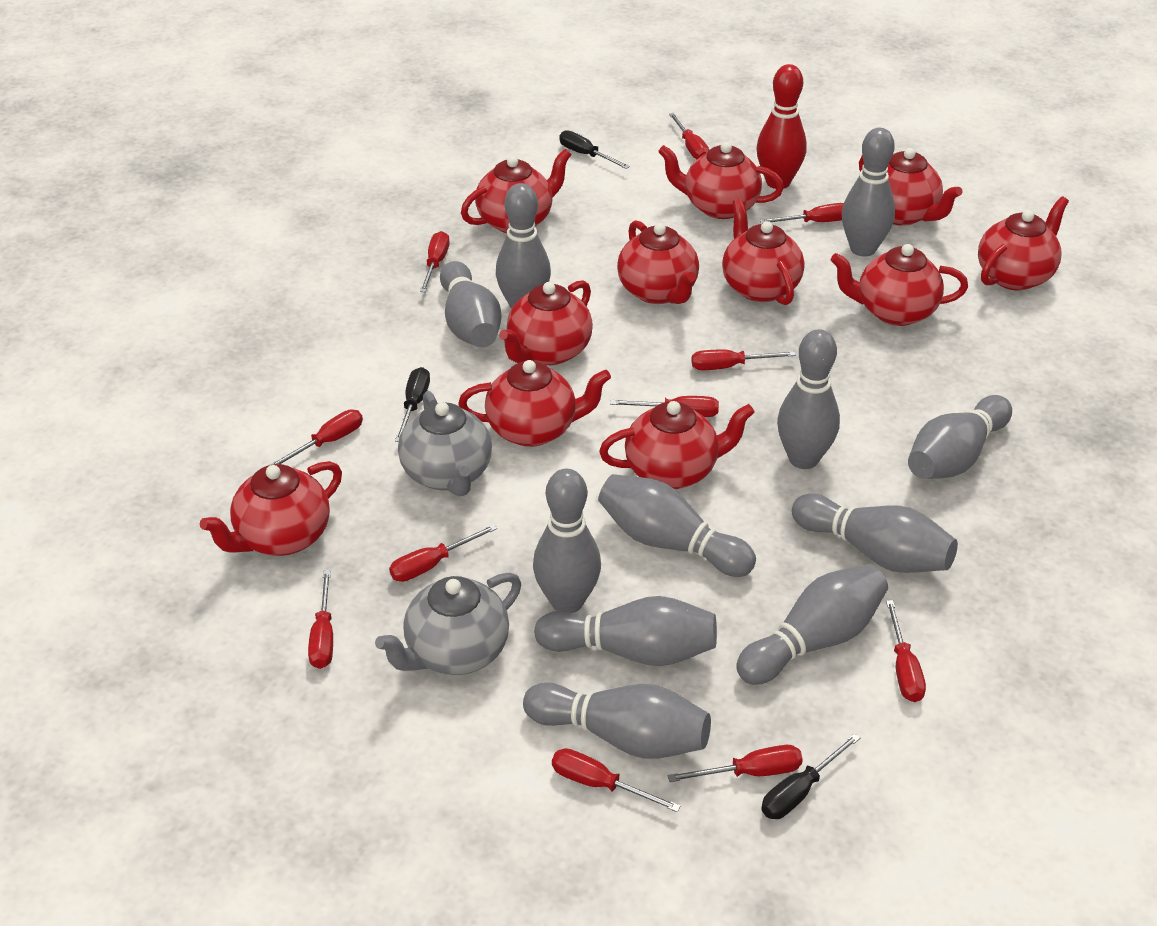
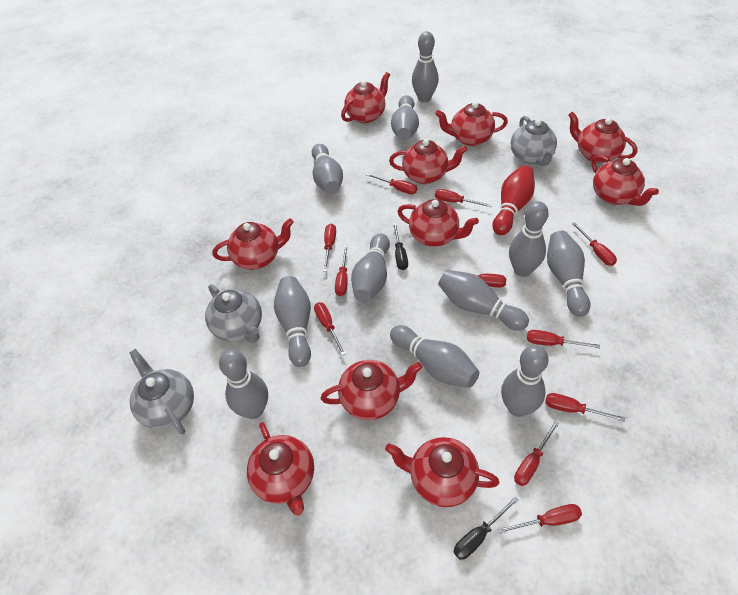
black screwdriver: 3 -> 2
grey teapot: 2 -> 3
red teapot: 11 -> 10

